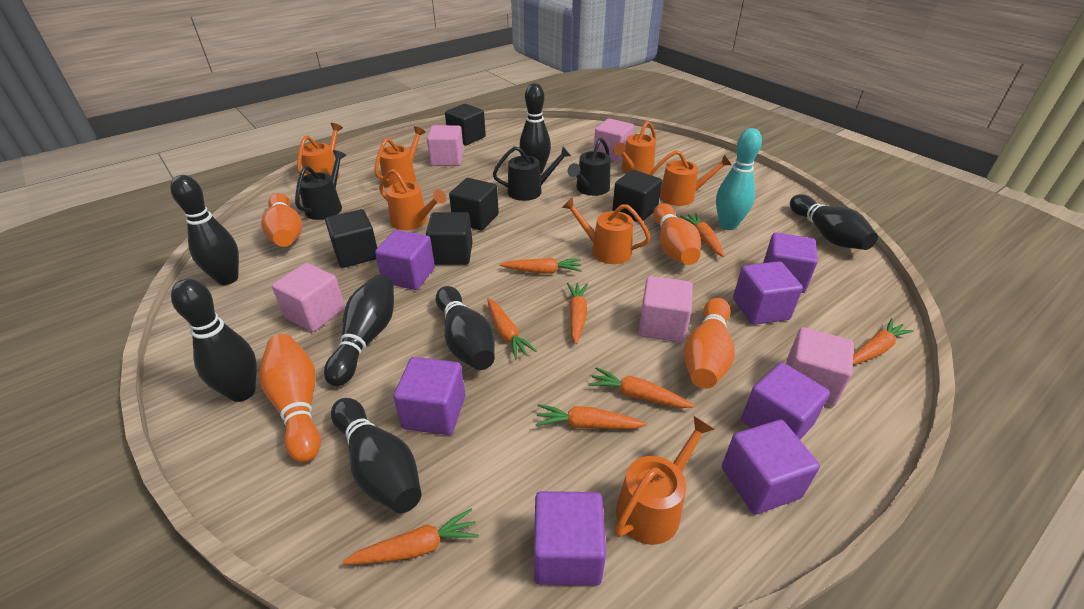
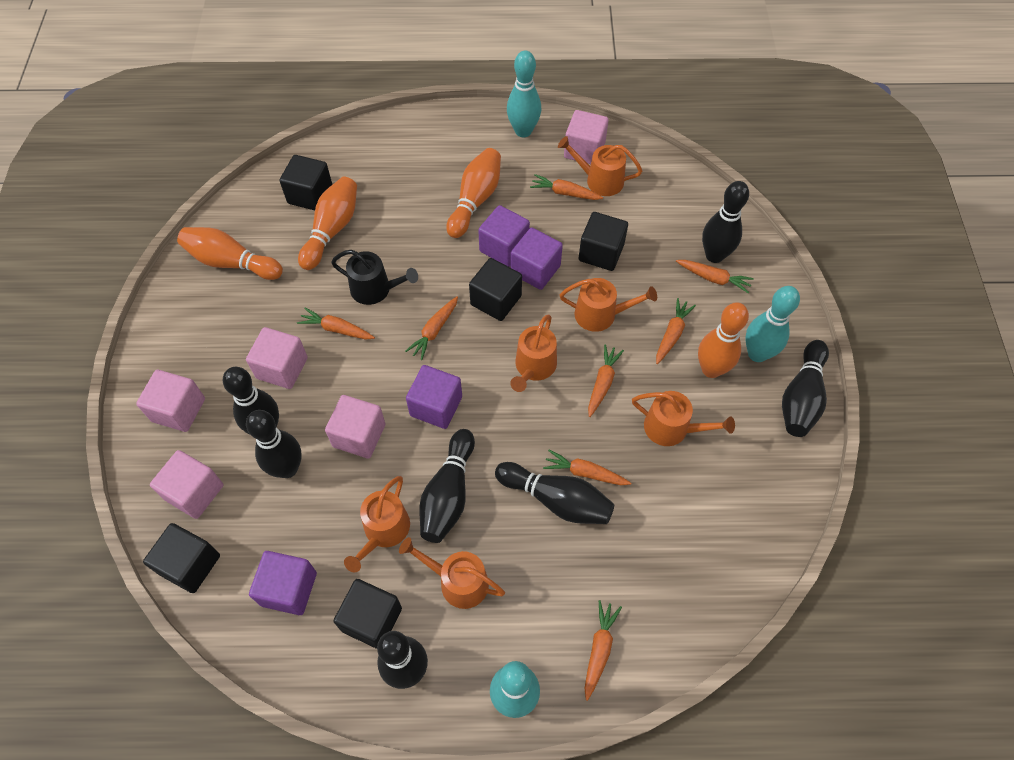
black watering can: 3 -> 1
orange watering can: 7 -> 6
purple cube: 7 -> 4
turquoise bowling pin: 1 -> 3

